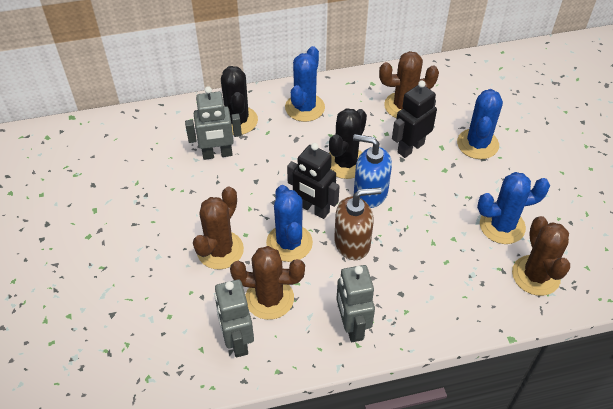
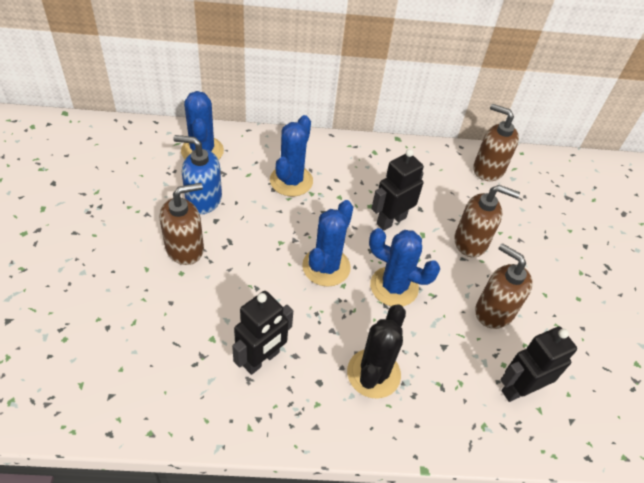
black cactus: 2 -> 1
black robot: 2 -> 3
brown cactus: 4 -> 0
brown soap dispenser: 1 -> 4
grey robot: 3 -> 0

